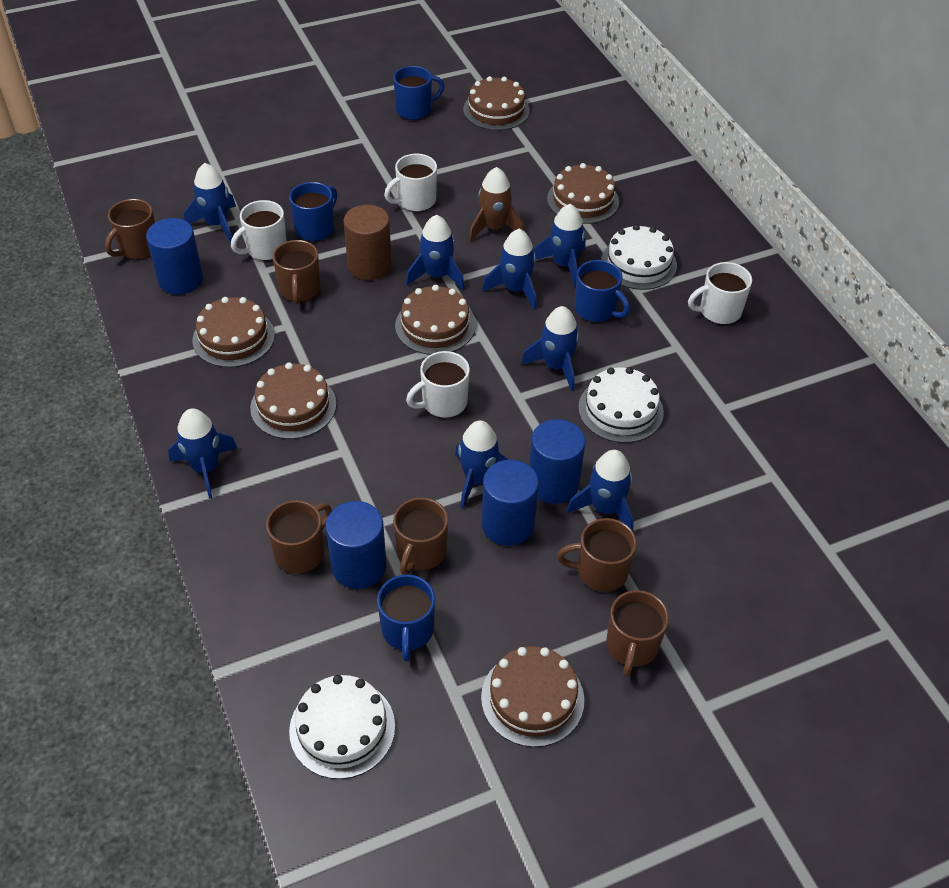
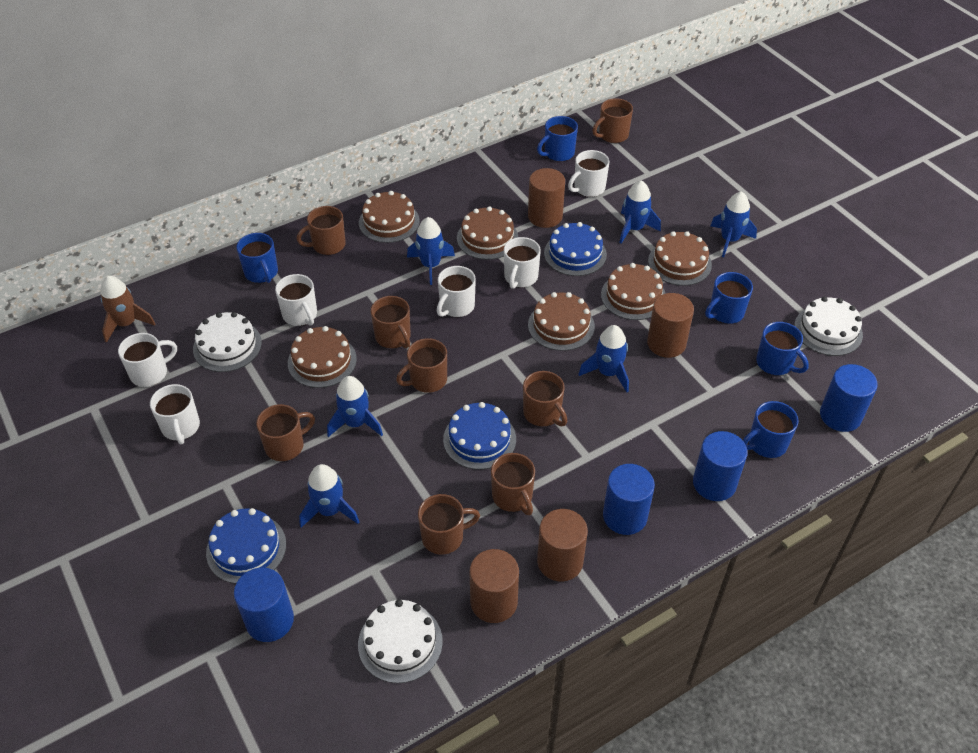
blue cake: 0 -> 3
blue mug: 4 -> 5
blue rocket: 8 -> 6
brown cylinder: 1 -> 4
brown mug: 6 -> 8
white mug: 4 -> 6

